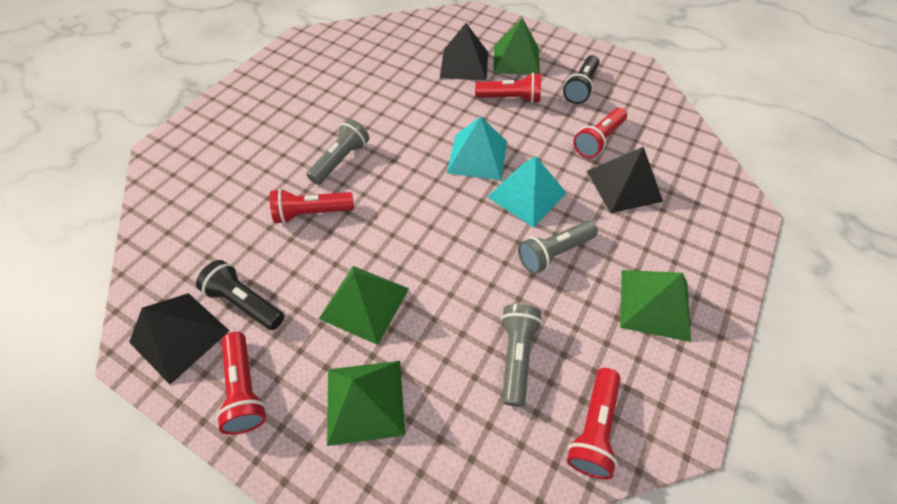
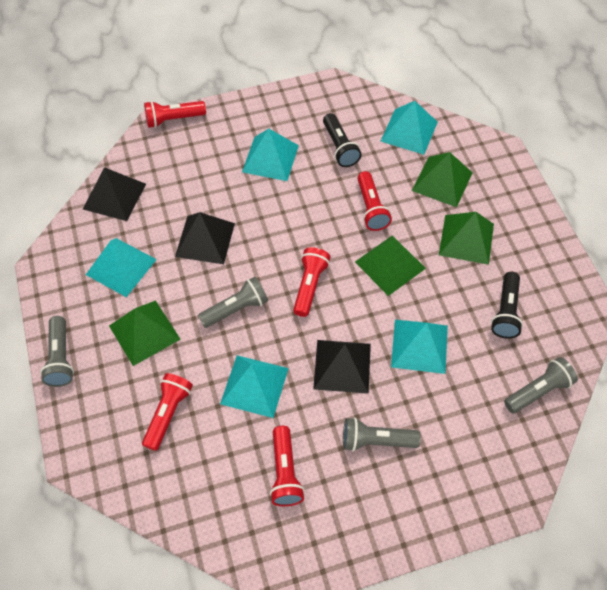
grey flashlight: 3 -> 4
turquoise pyramid: 2 -> 5

